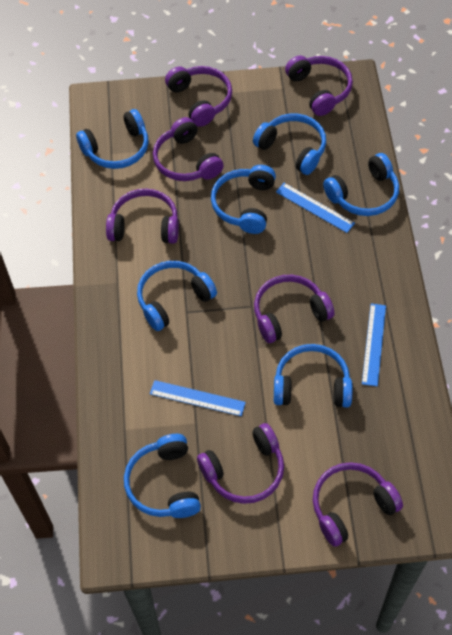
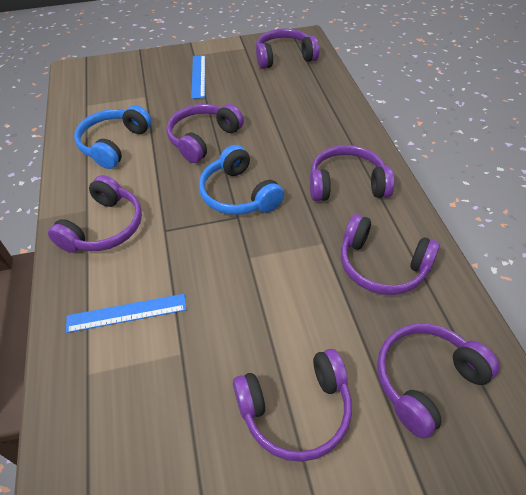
blue headphones: 7 -> 2
blue ruler: 3 -> 2

